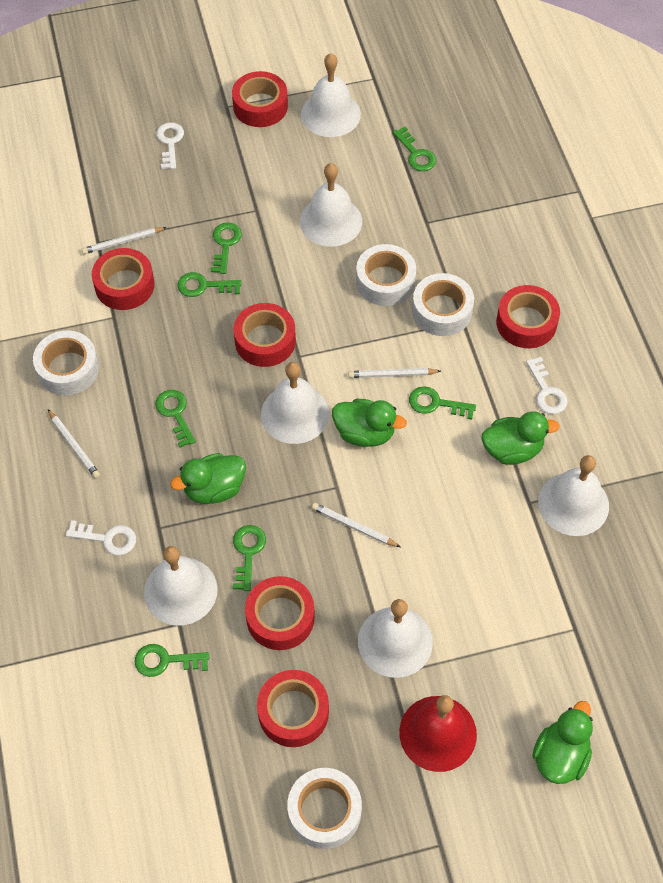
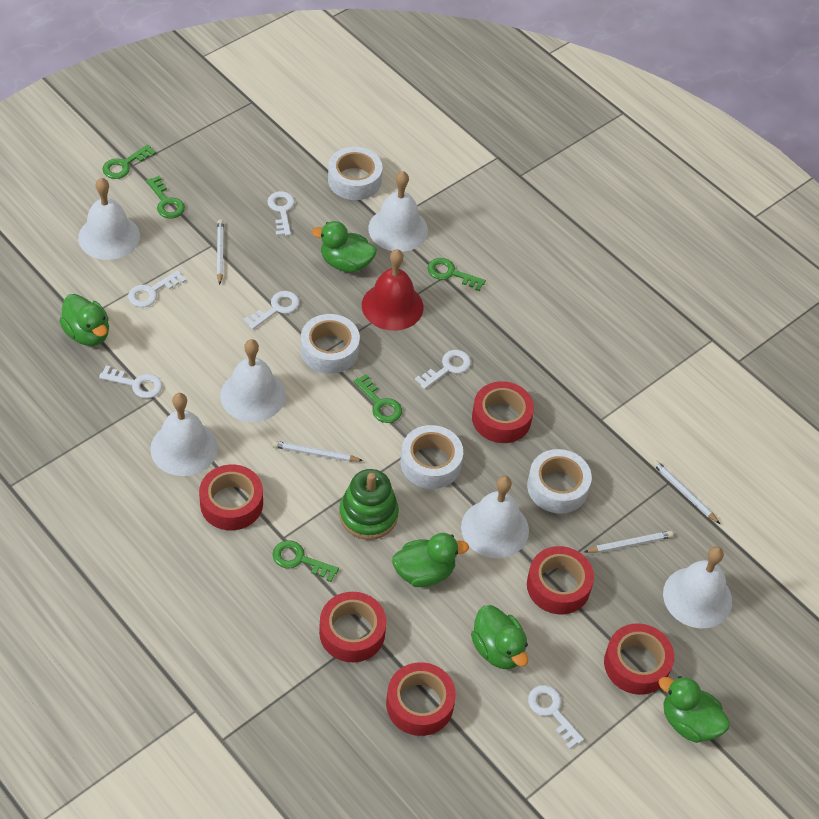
green duck: 4 -> 5
green key: 7 -> 5
green stacking toy: 0 -> 1
white key: 3 -> 6

